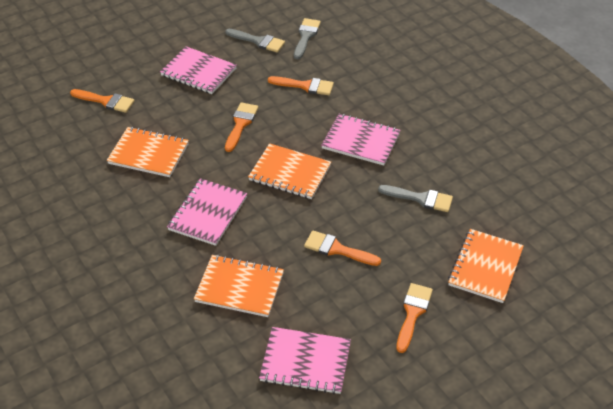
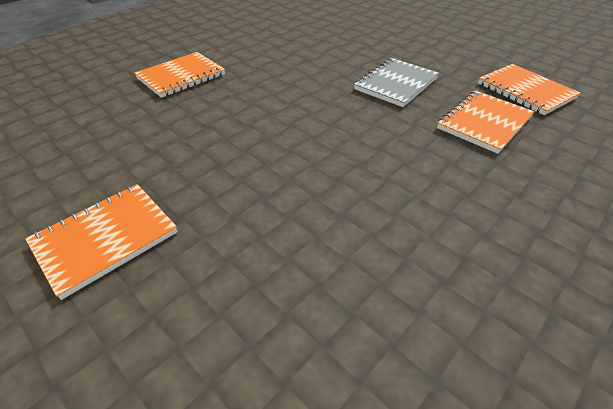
grey brush: 3 -> 0
grey notebook: 0 -> 1
orange brush: 5 -> 0
pink notebook: 4 -> 0

